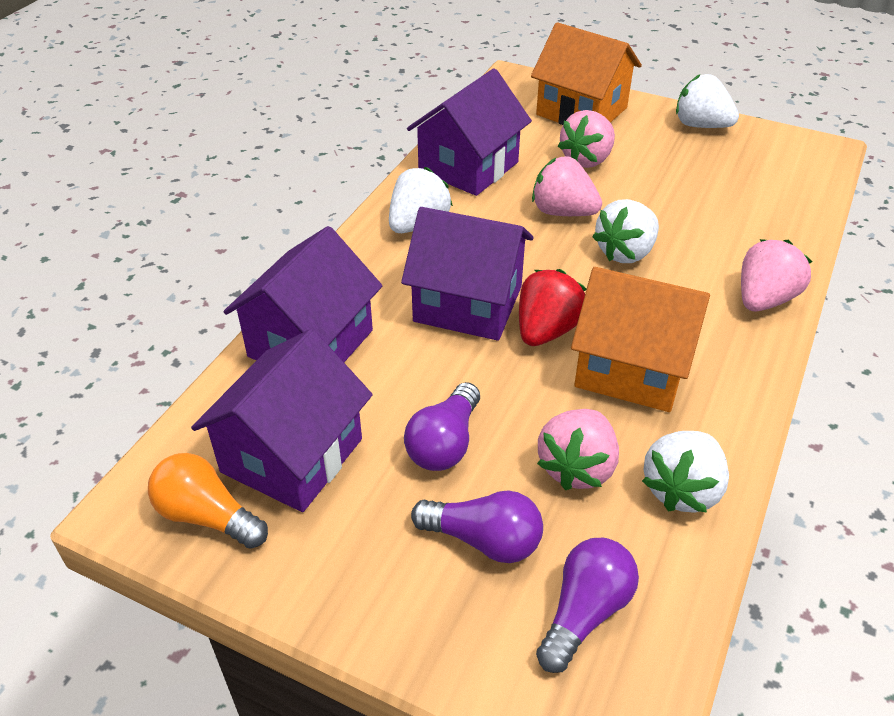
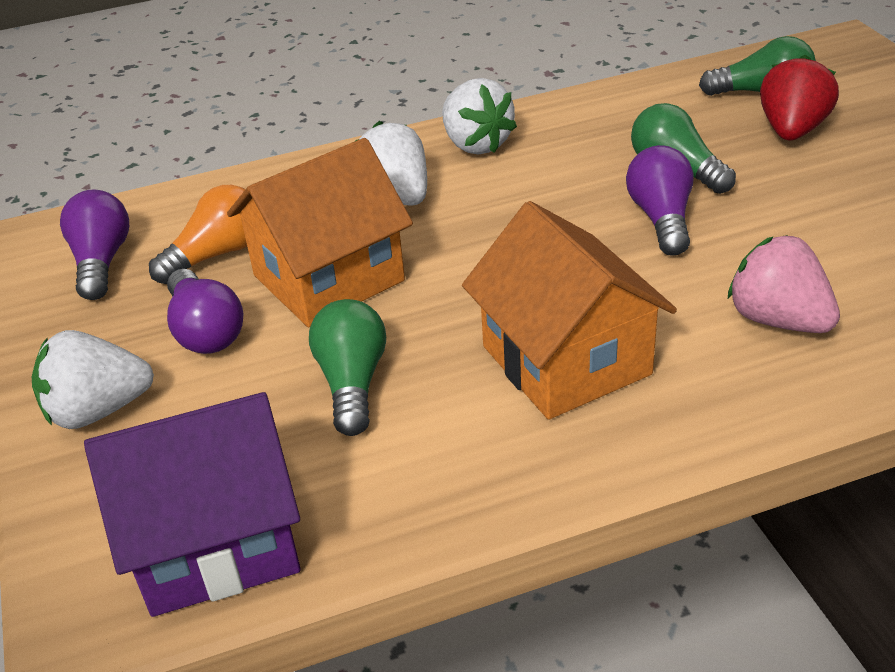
green light bulb: 0 -> 3
pink strawberry: 4 -> 1
purple house: 4 -> 1
white strawberry: 4 -> 3

